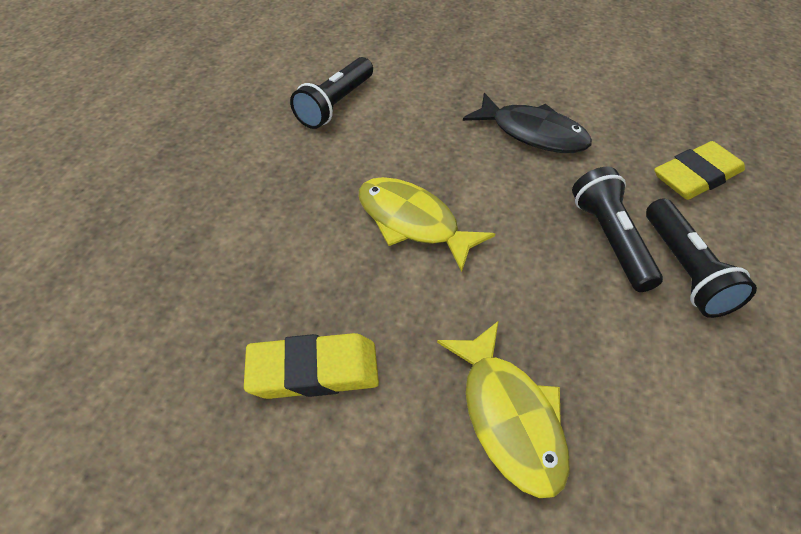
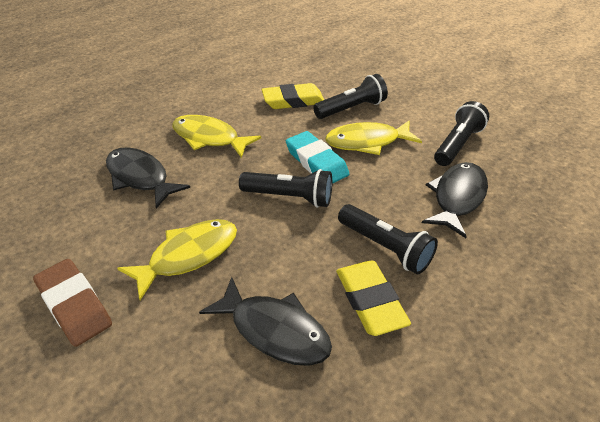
black fish: 1 -> 3
black flashlight: 3 -> 4
brown eraser: 0 -> 1
turquoise eraser: 0 -> 1
yellow fish: 2 -> 3

